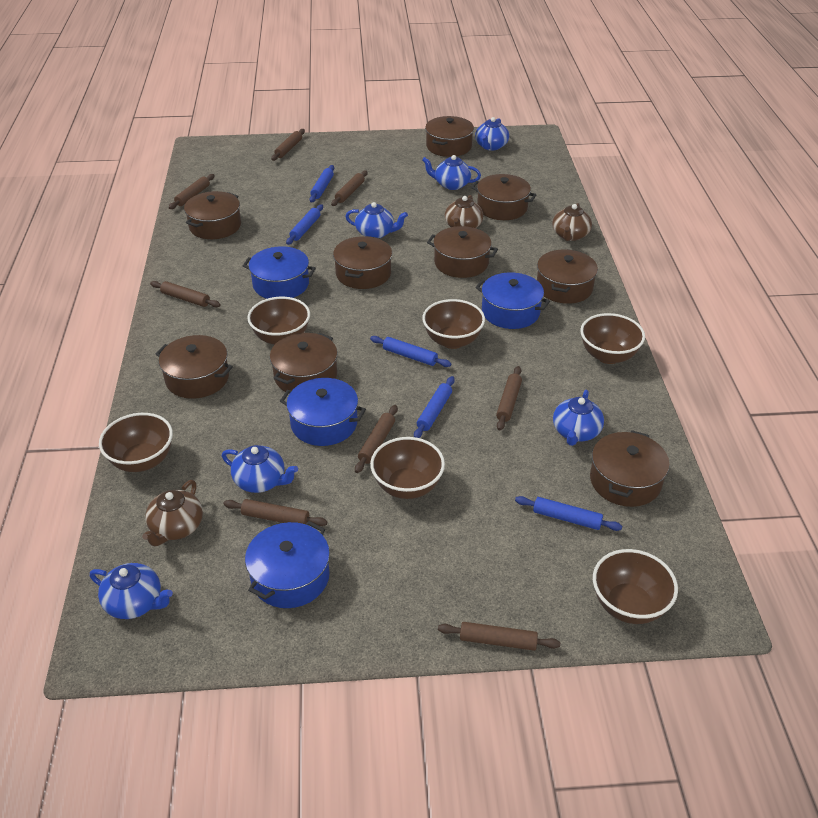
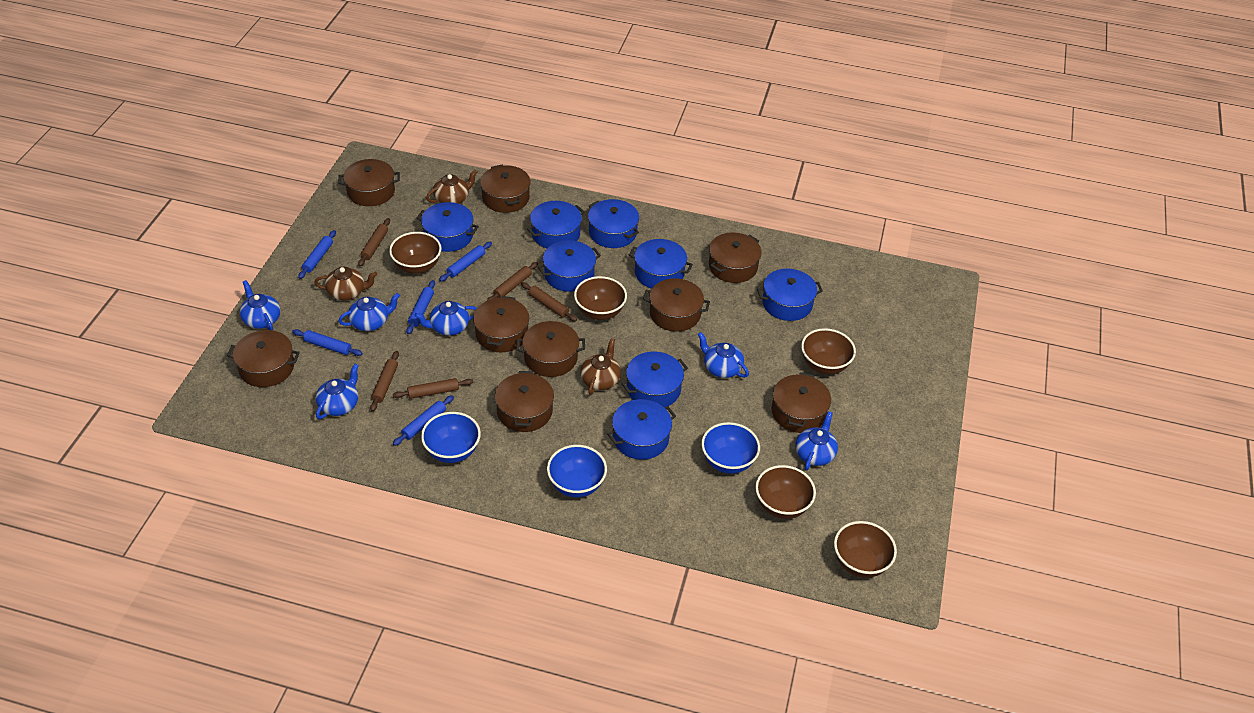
blue bowl: 0 -> 3
blue pot: 4 -> 8
brown bowl: 6 -> 5
brown rolling pin: 8 -> 5

